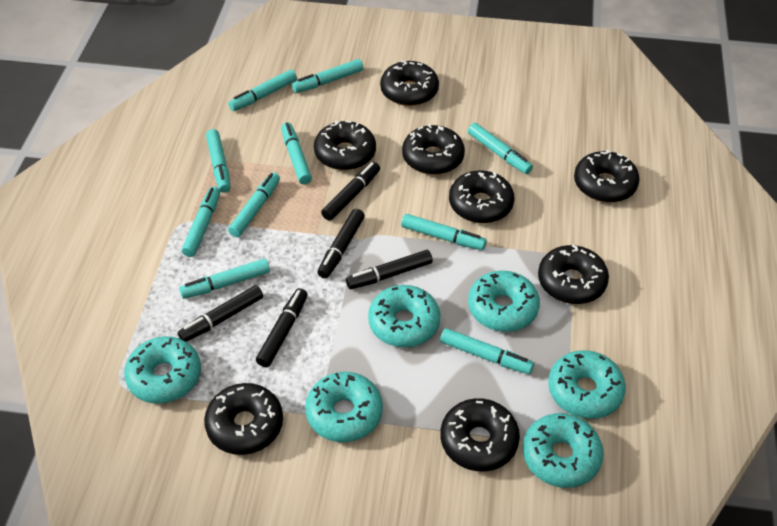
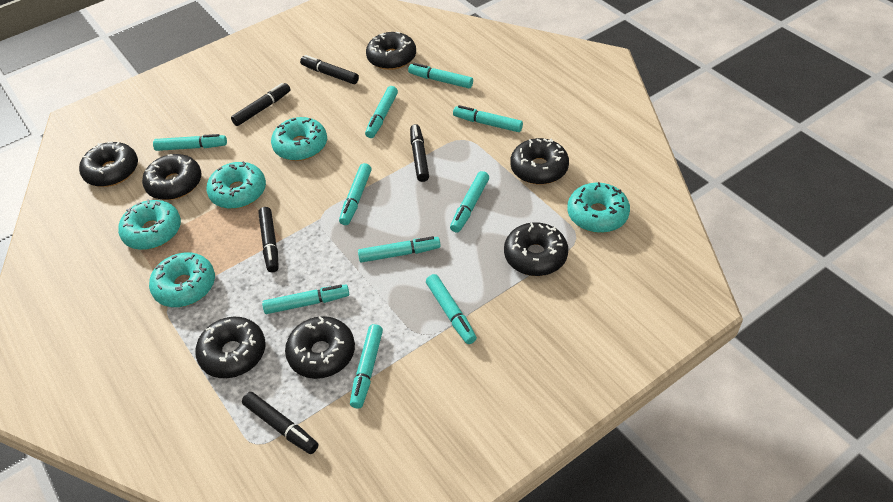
black donut: 8 -> 7
turquoise donut: 6 -> 5

